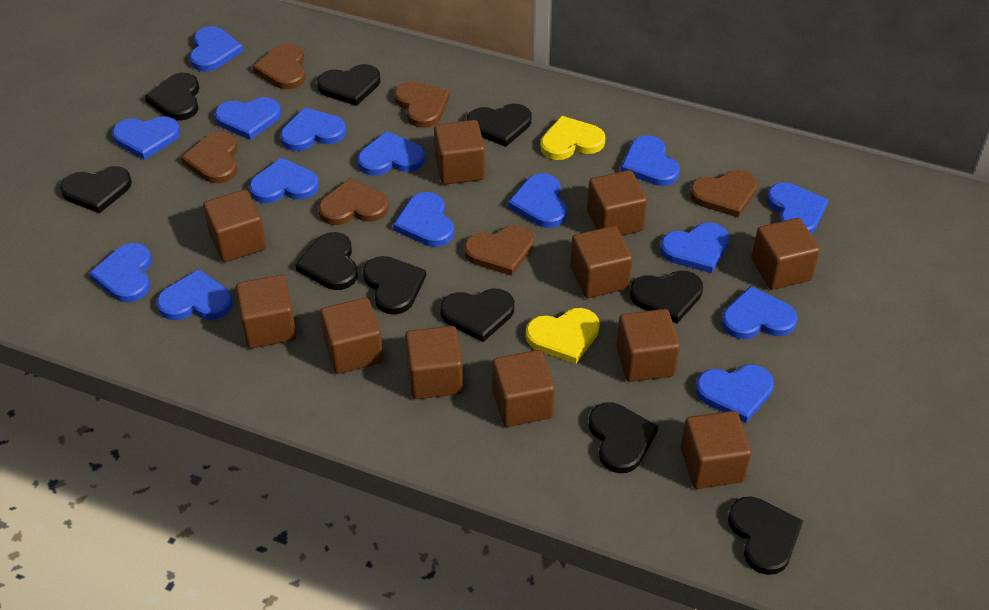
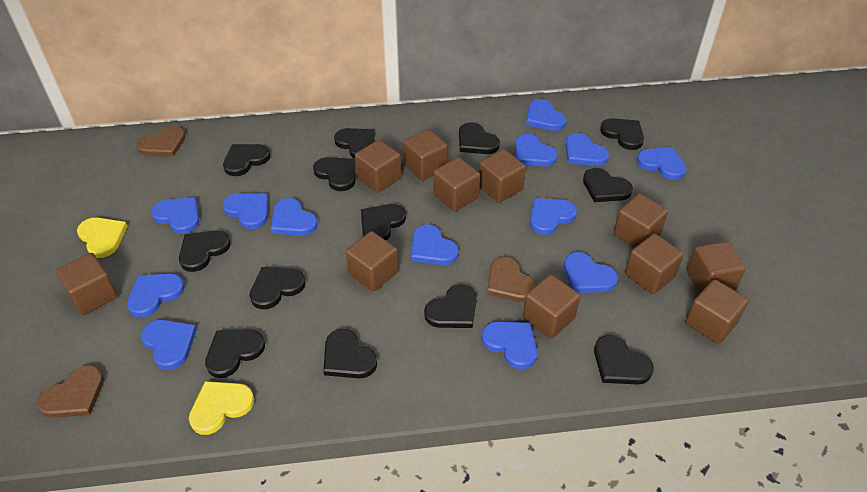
black heart: 10 -> 13
blue heart: 15 -> 13
brown heart: 6 -> 3

